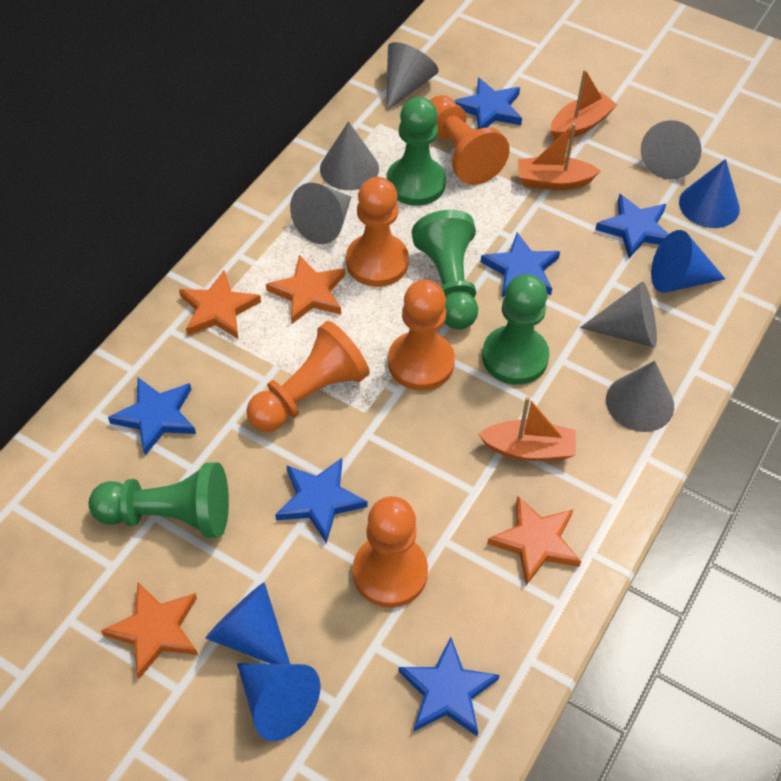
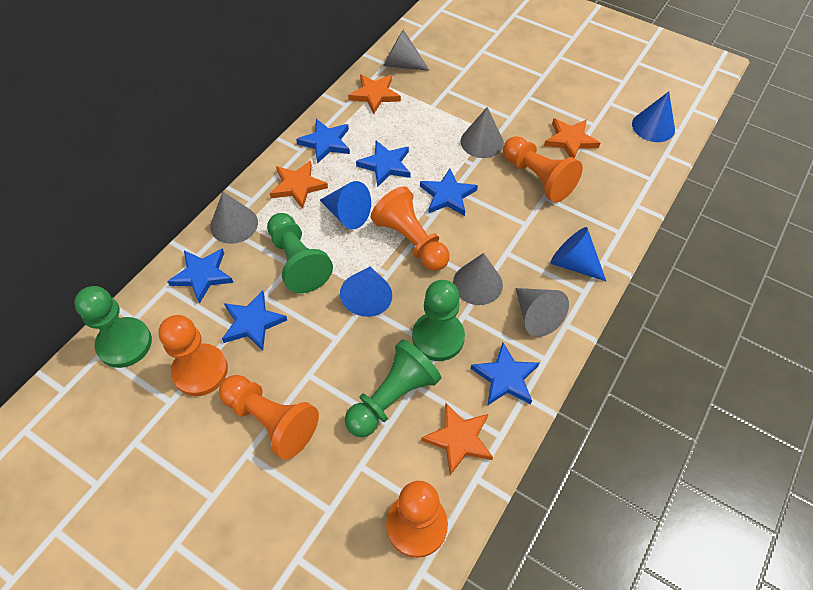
grey cone: 6 -> 5
orange boat: 3 -> 0

